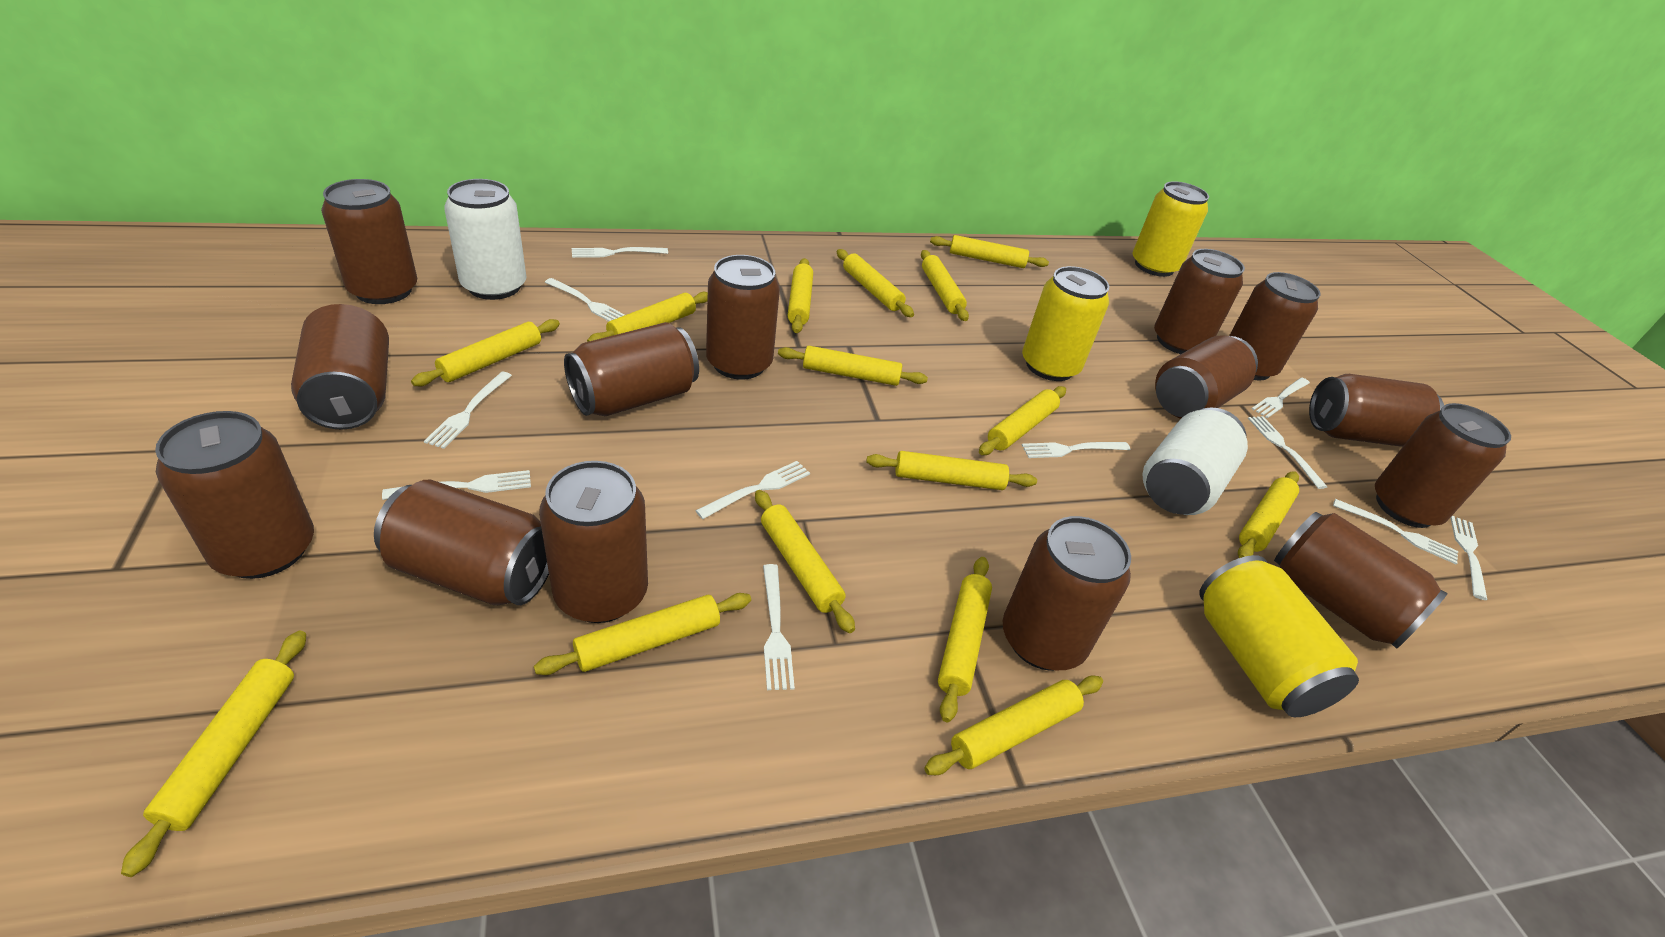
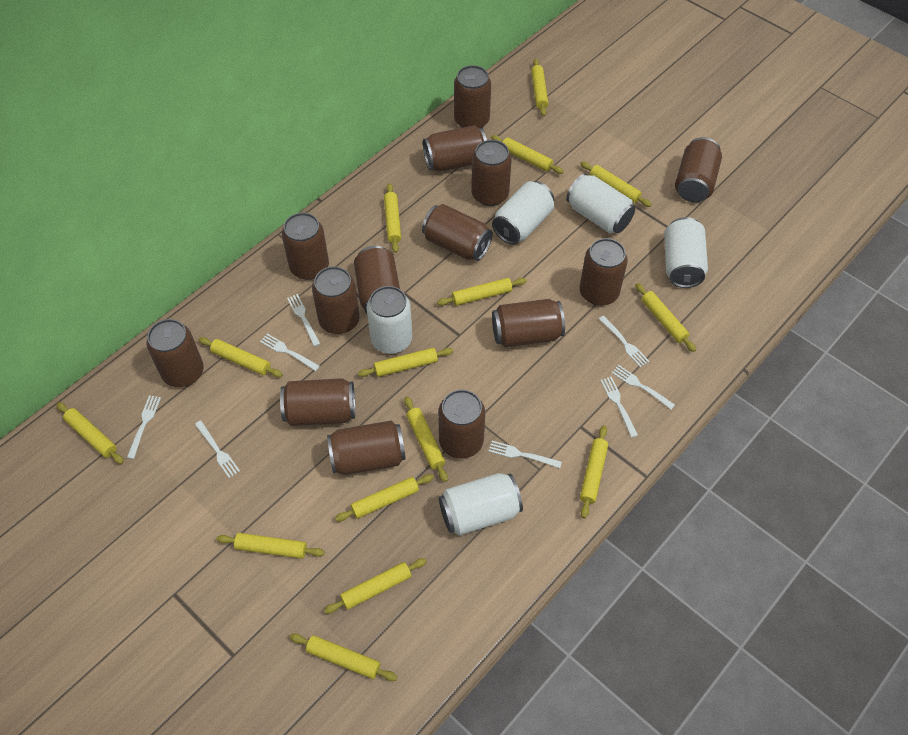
white can: 2 -> 5
white fork: 11 -> 8
yellow can: 3 -> 0

